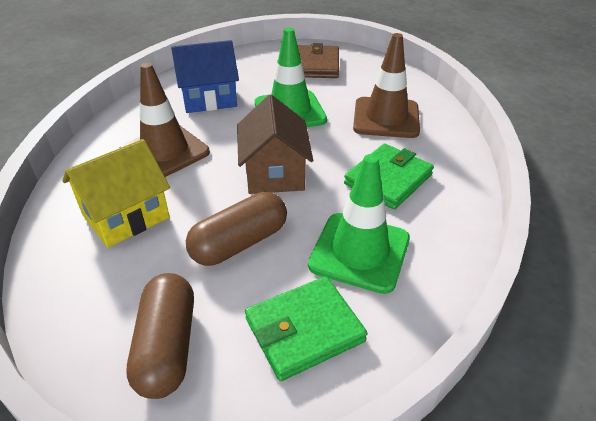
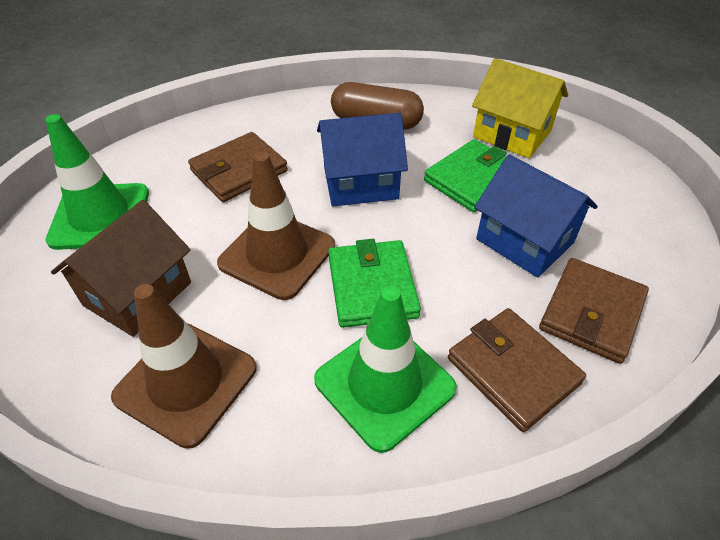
blue house: 1 -> 2
brown capsule: 2 -> 1
brown wallet: 1 -> 3

